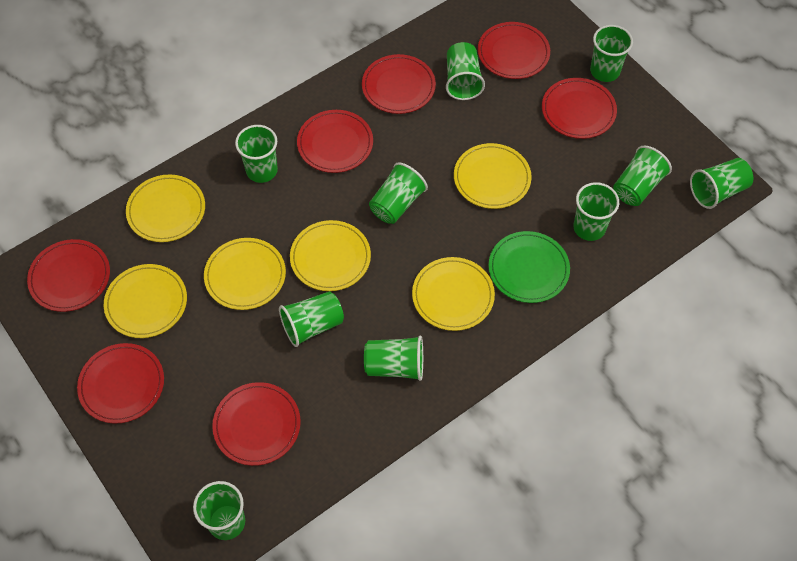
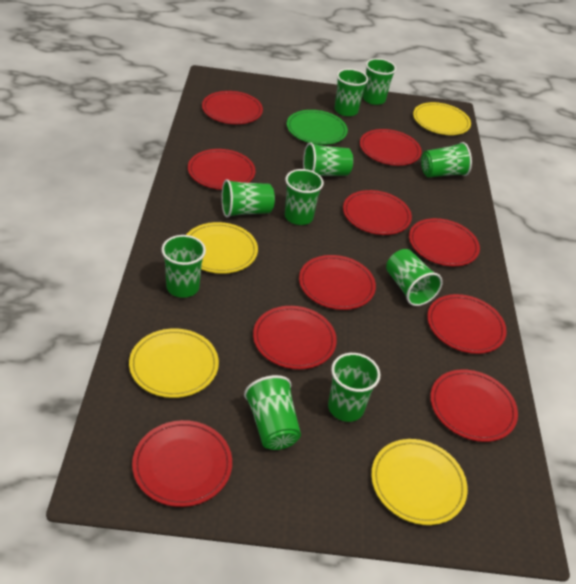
red plate: 7 -> 10
yellow plate: 6 -> 4

